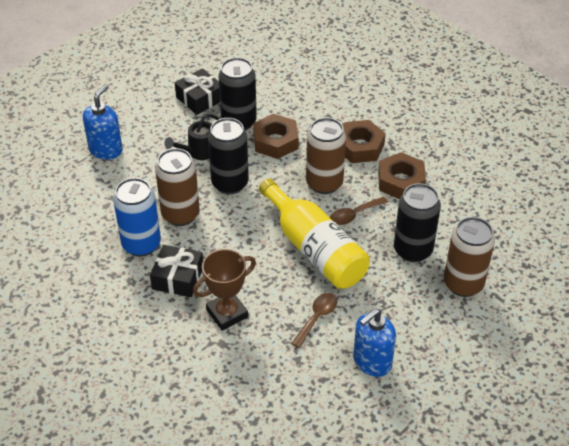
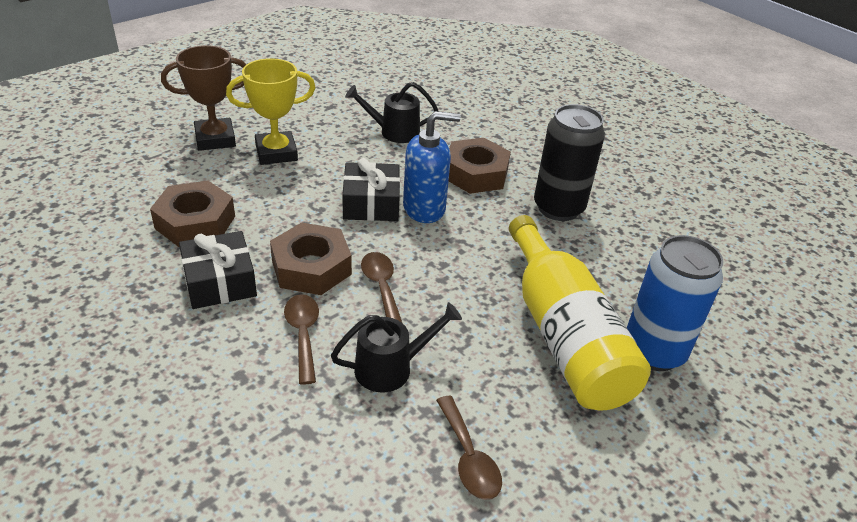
black can: 3 -> 1
black watering can: 1 -> 2
blue soap dispenser: 2 -> 1
brown can: 3 -> 0
brown spoon: 2 -> 3
yellow trophy: 0 -> 1

